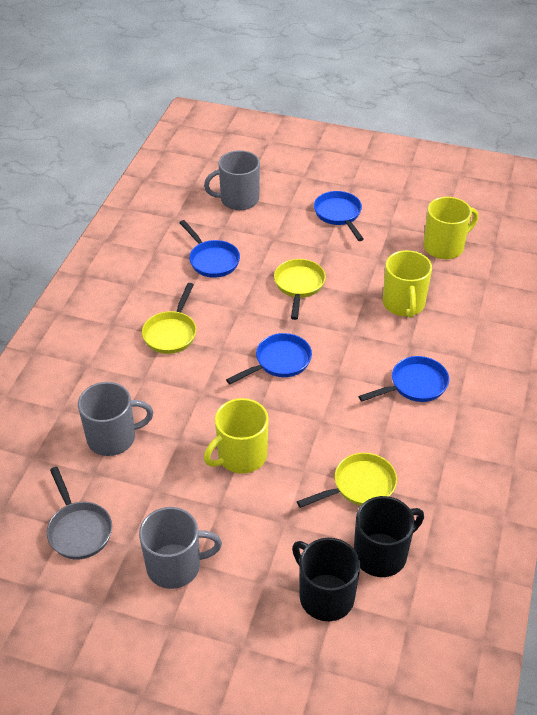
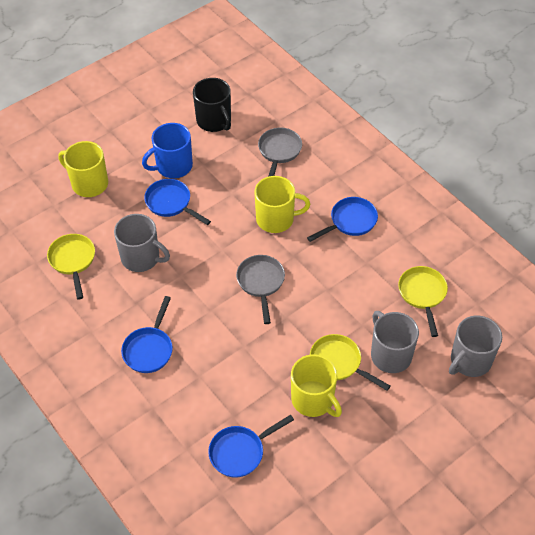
black mug: 2 -> 1
blue mug: 0 -> 1
grey pan: 1 -> 2

